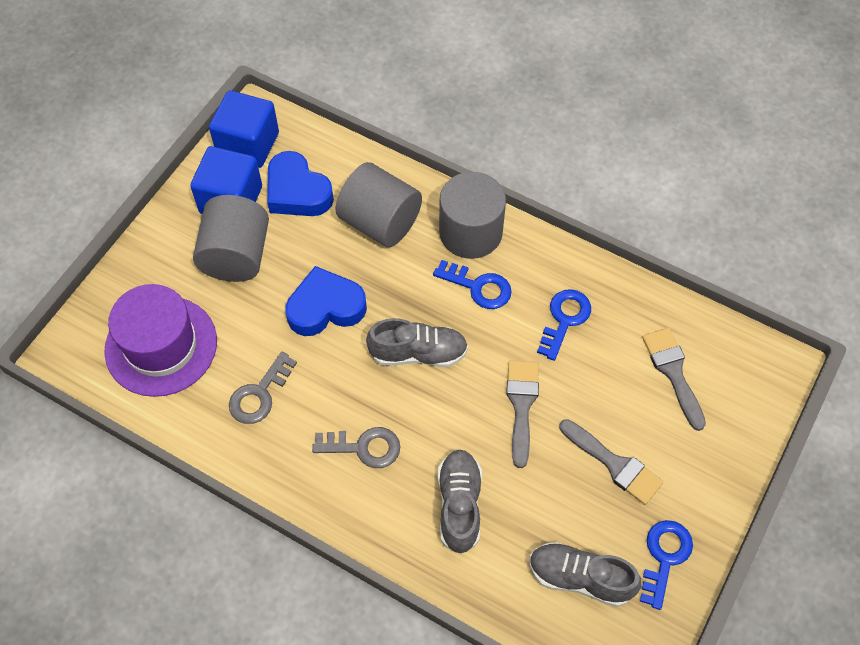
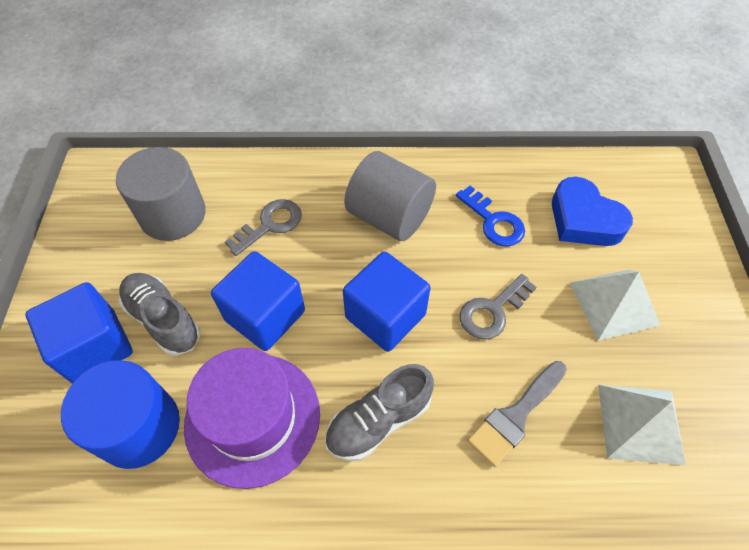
blue cube: 2 -> 3
blue cylinder: 0 -> 1
blue heart: 2 -> 1
blue key: 3 -> 1
grey brush: 3 -> 1
grey cylinder: 3 -> 2
grey shoe: 3 -> 2
white pyramid: 0 -> 2

